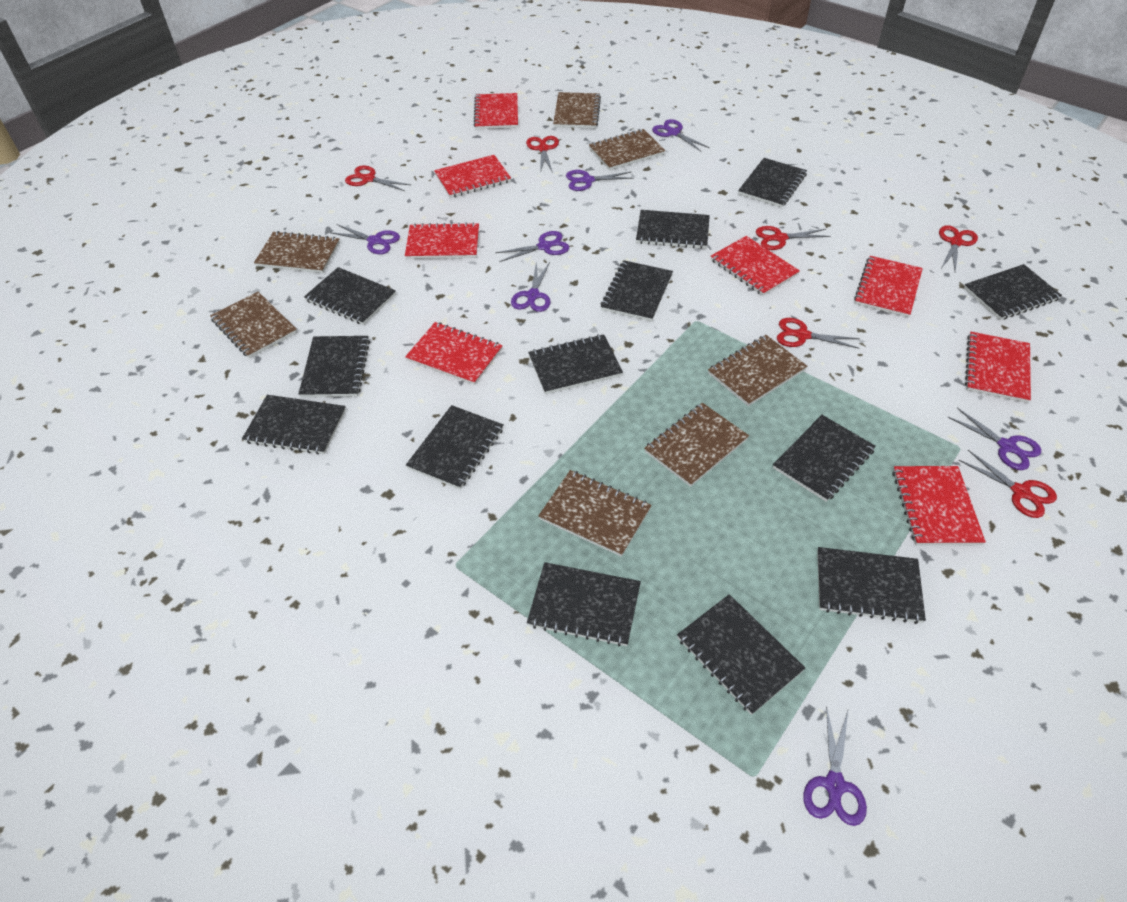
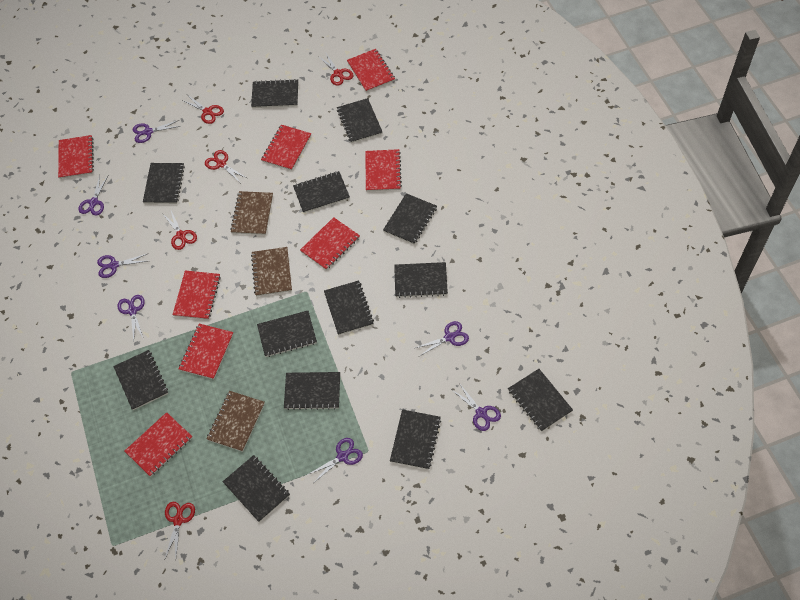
brown notebook: 7 -> 3
red scissors: 6 -> 5

